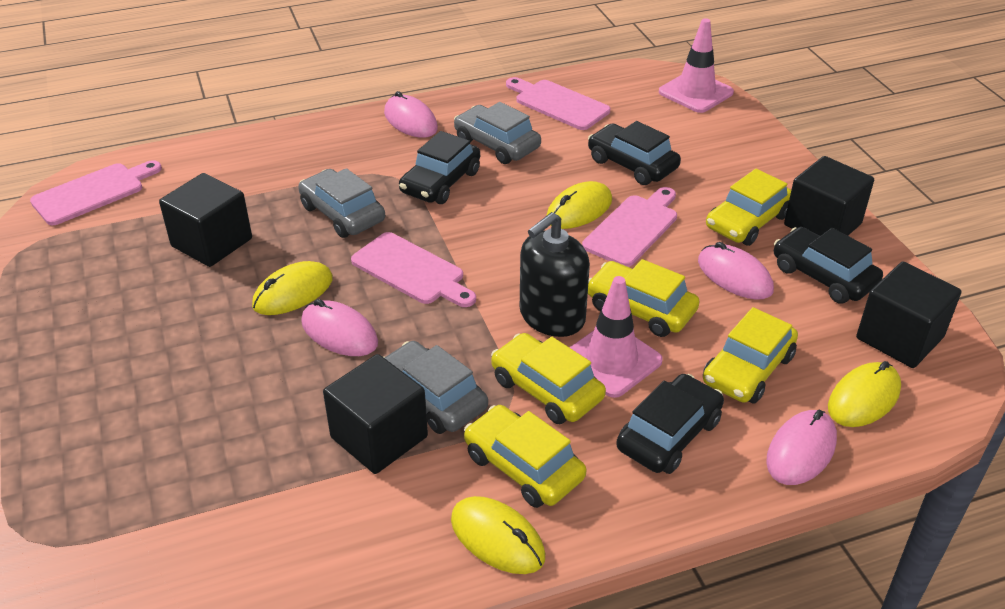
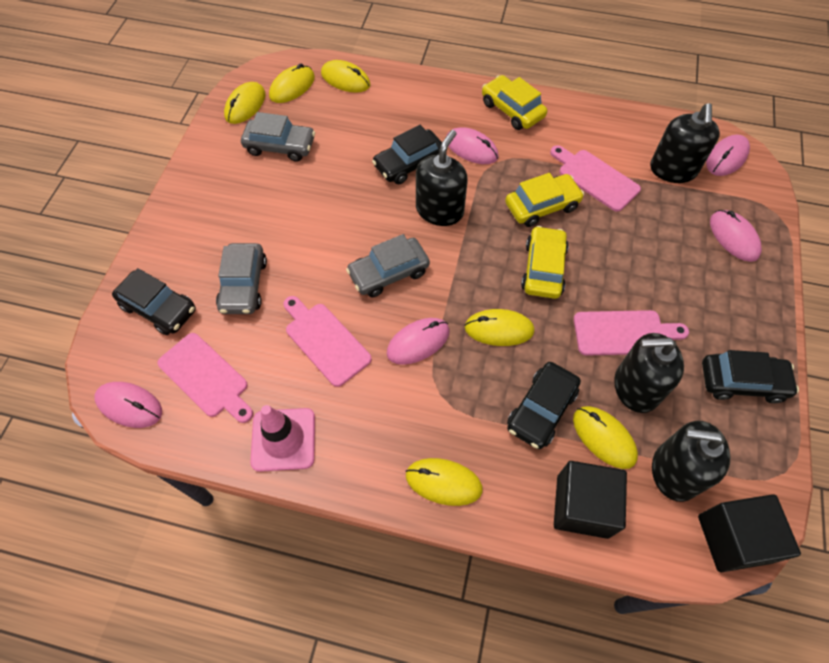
black cube: 4 -> 2
black soap dispenser: 1 -> 4
pink mouse: 4 -> 5
pink traffic cone: 2 -> 1
yellow car: 5 -> 3
yellow mouse: 4 -> 6

